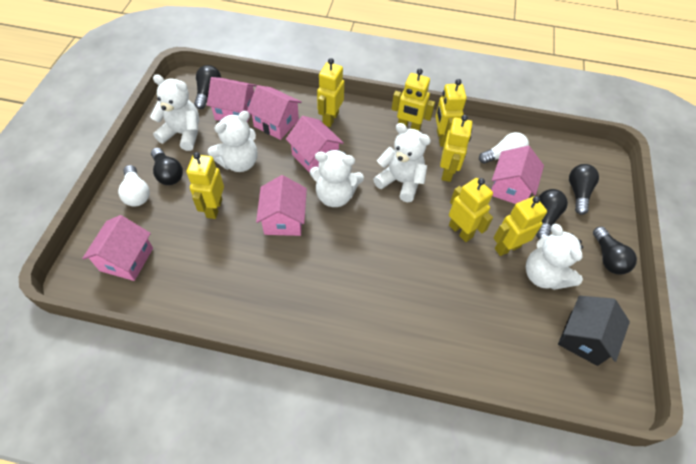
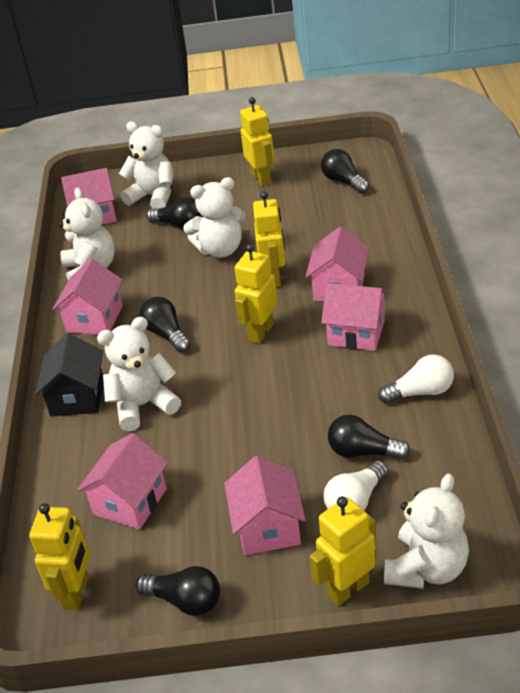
yellow robot: 7 -> 5

